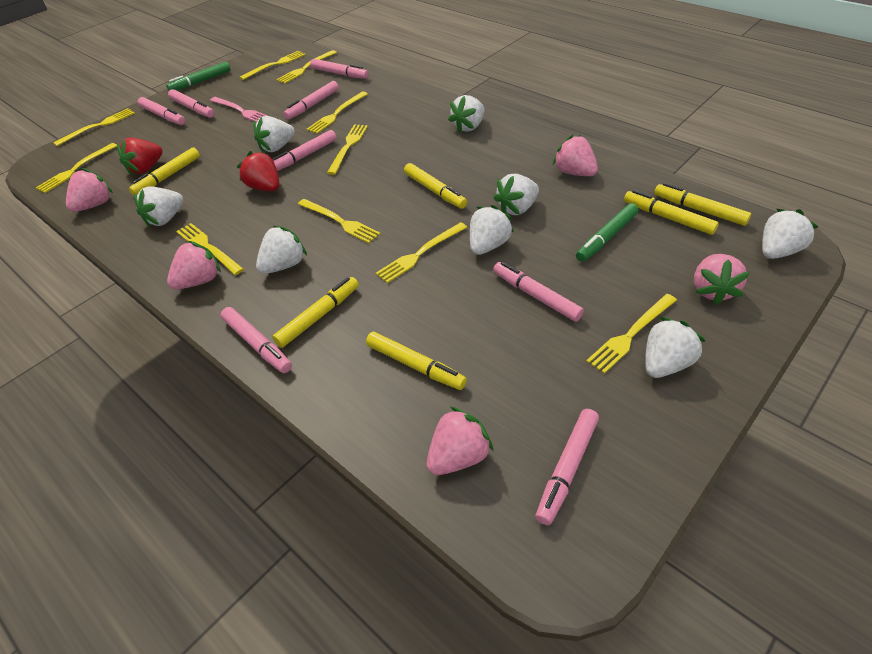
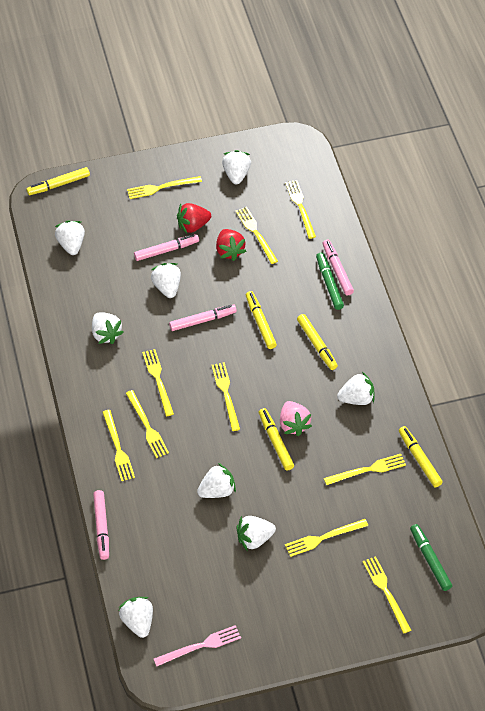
pink marker: 8 -> 4
pink strawberry: 5 -> 1
yellow marker: 6 -> 5

